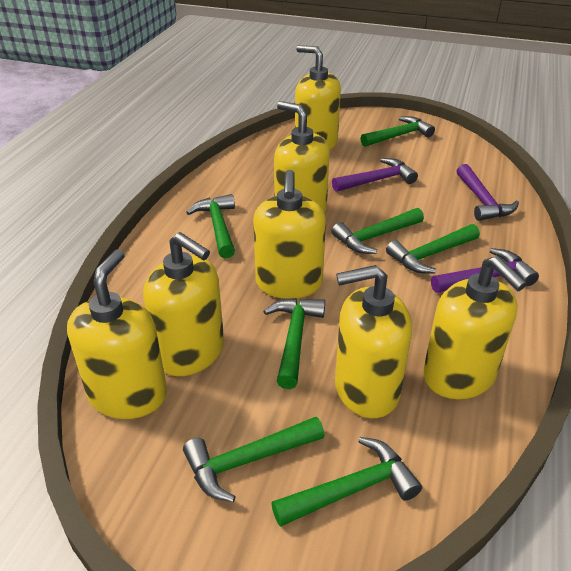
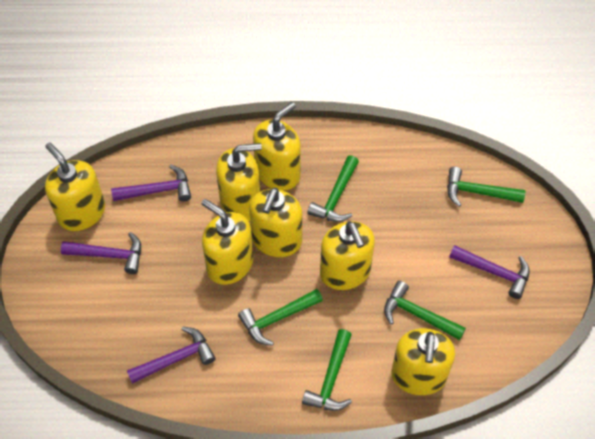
green hammer: 7 -> 5
purple hammer: 3 -> 4

